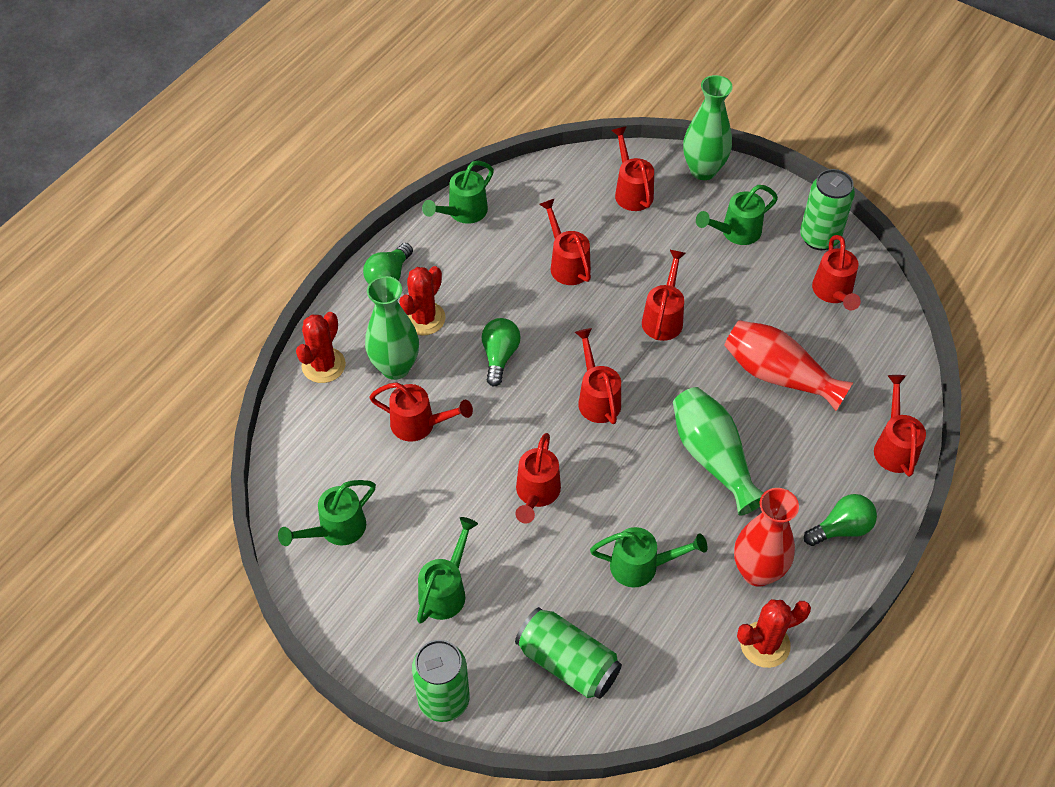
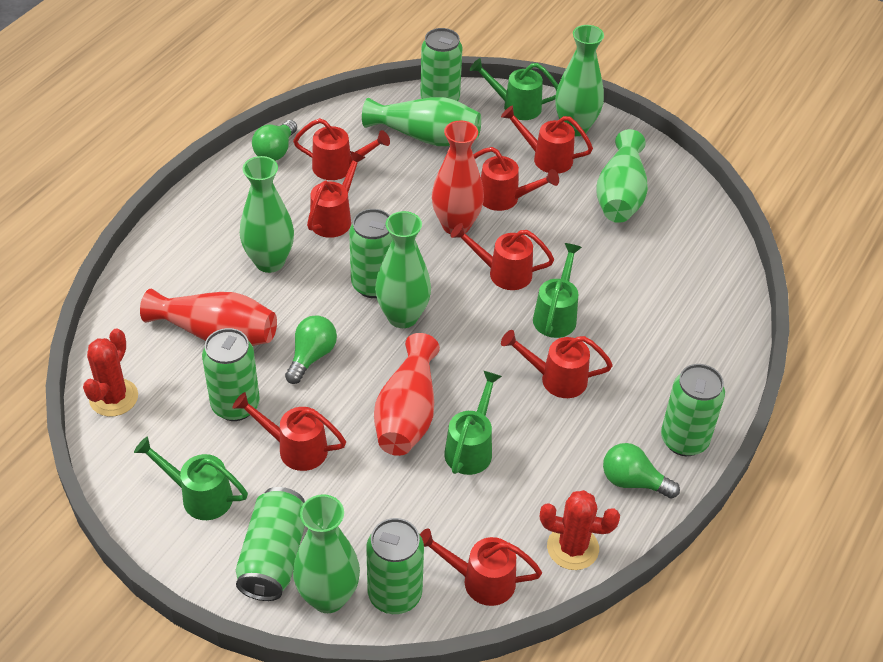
green can: 3 -> 6
green vase: 3 -> 6
green watering can: 5 -> 4
red cactus: 3 -> 2
red vase: 2 -> 3

